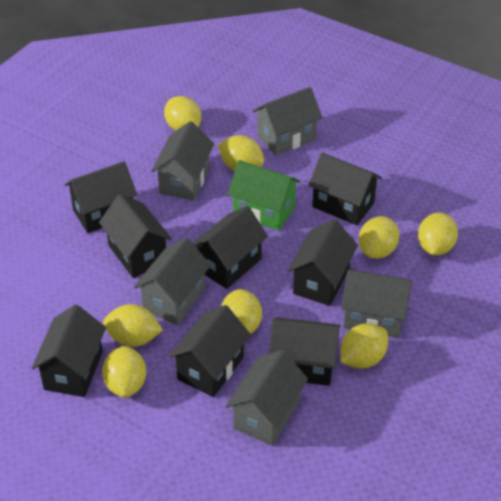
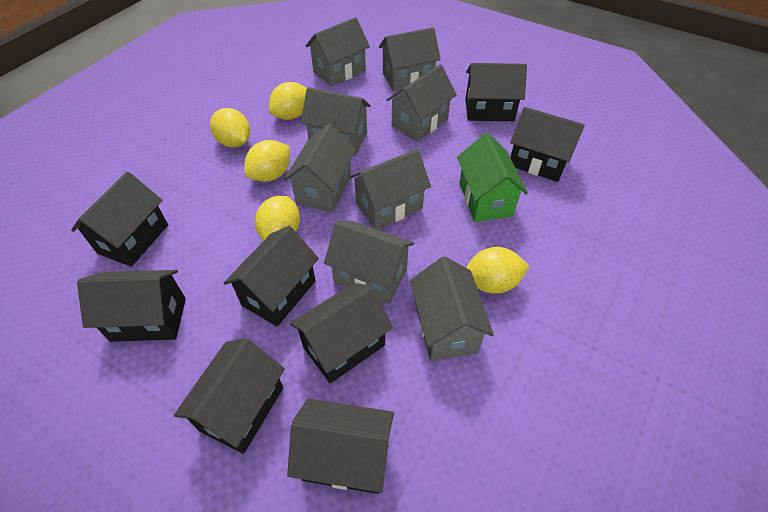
grey house: 5 -> 8
yellow lemon: 8 -> 5

